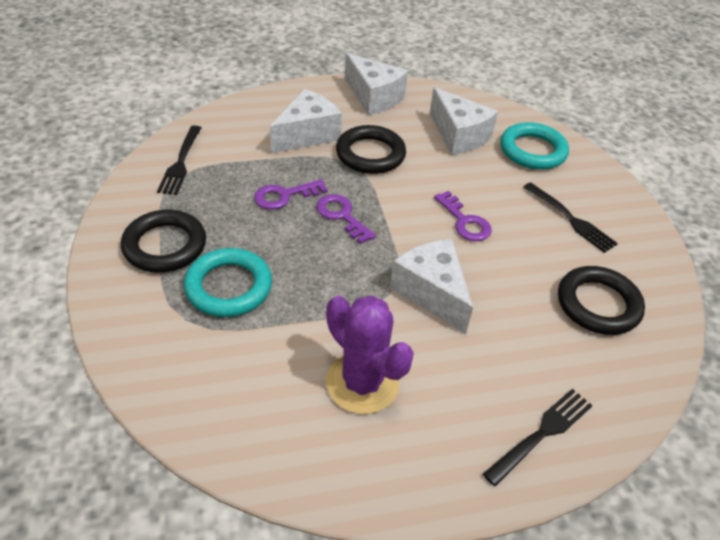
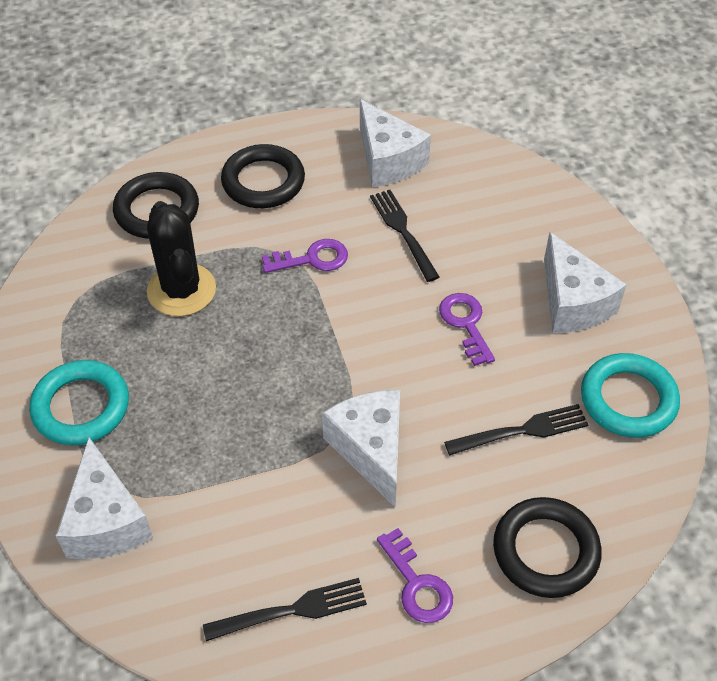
black cactus: 0 -> 1
purple cactus: 1 -> 0

